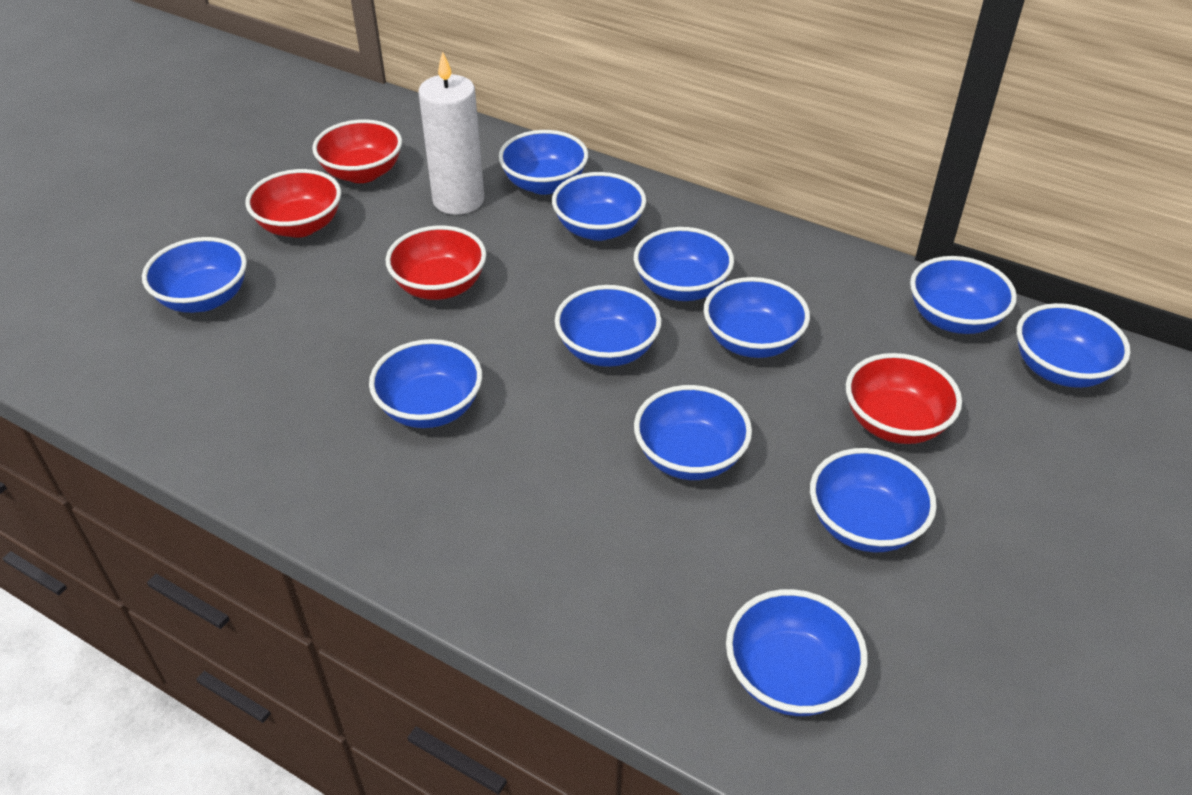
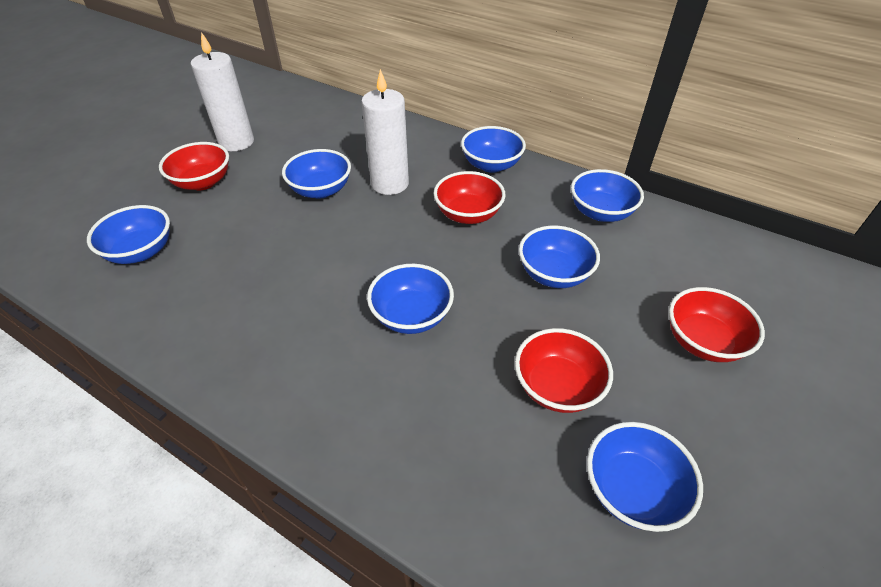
blue bowl: 12 -> 7
white candle: 1 -> 2

